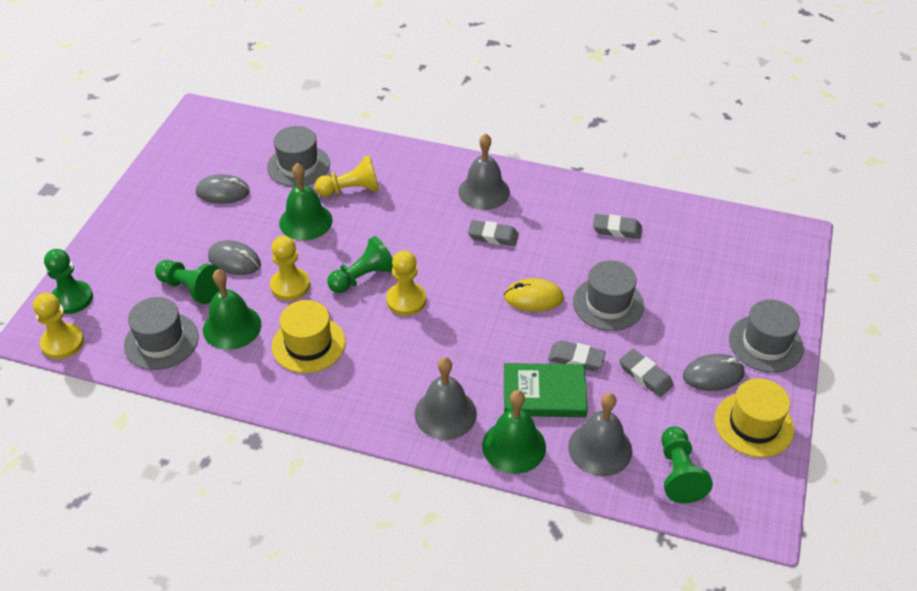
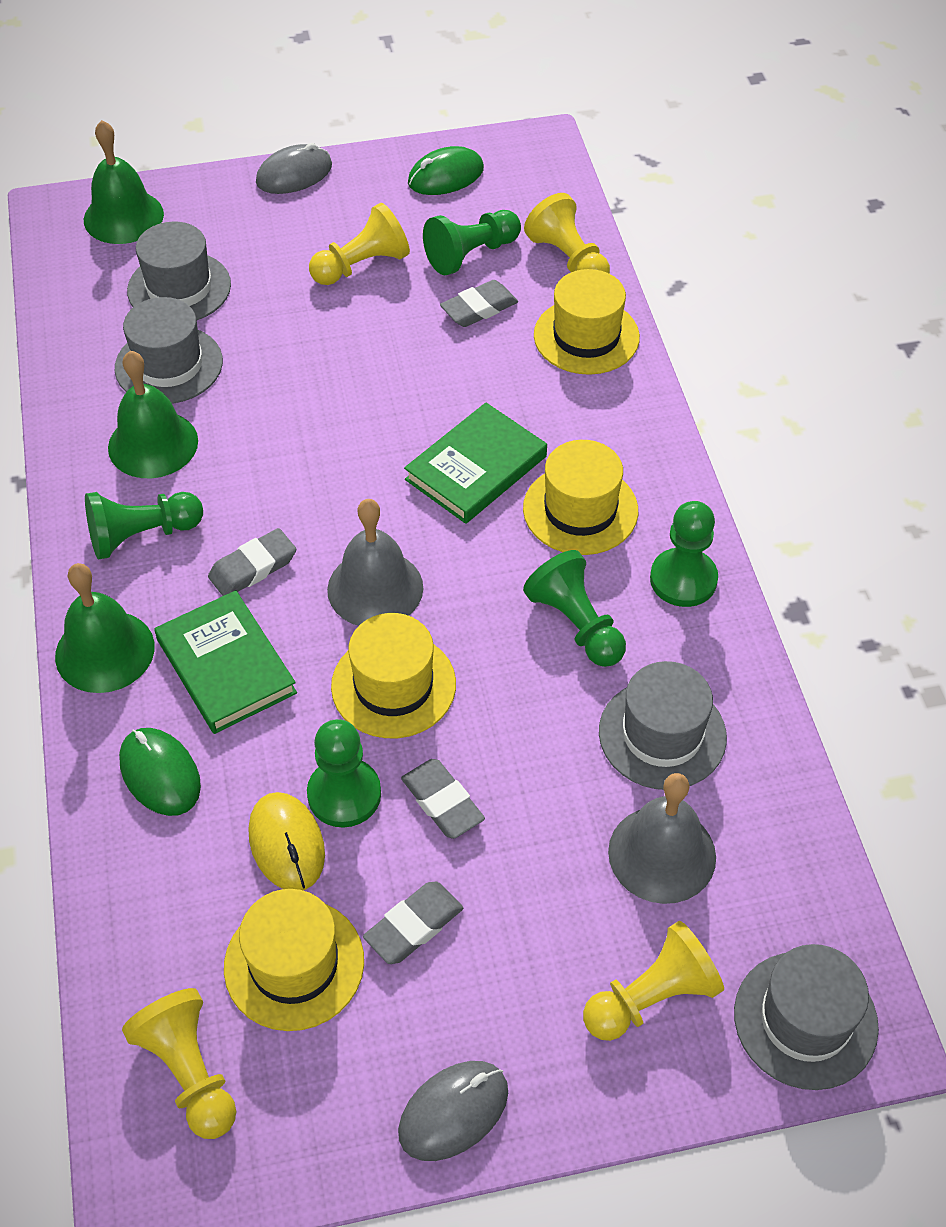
green book: 1 -> 2
green mouse: 0 -> 2
green pawn: 4 -> 5
grey bell: 3 -> 2
grey mouse: 3 -> 2
yellow hat: 2 -> 4

